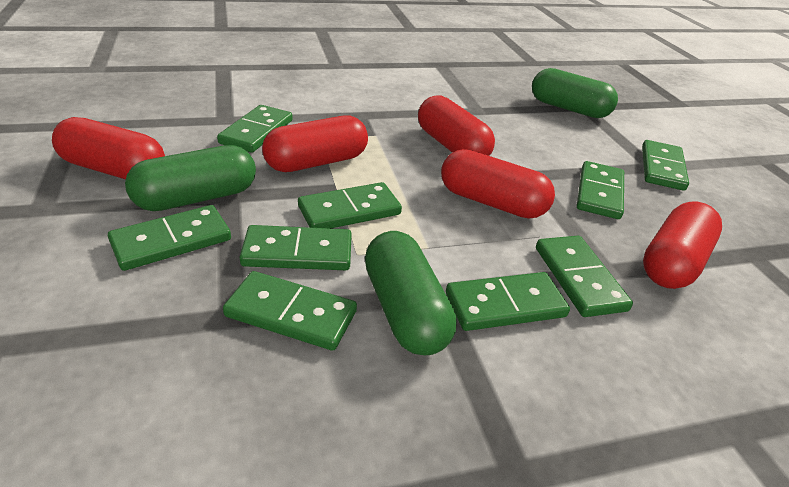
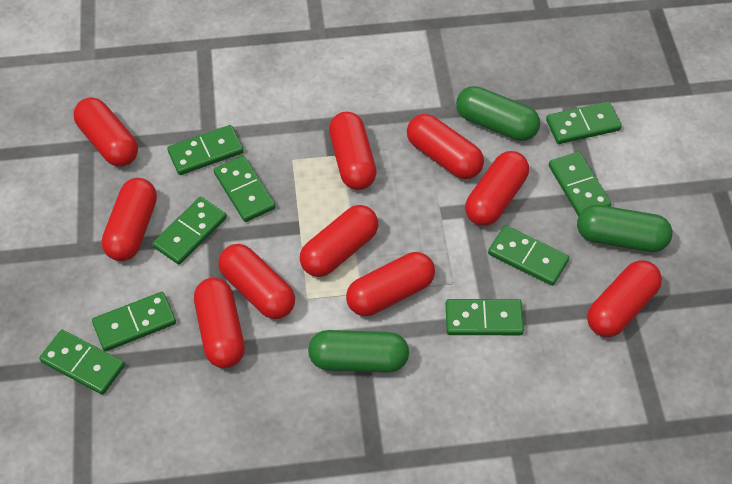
red capsule: 5 -> 10

